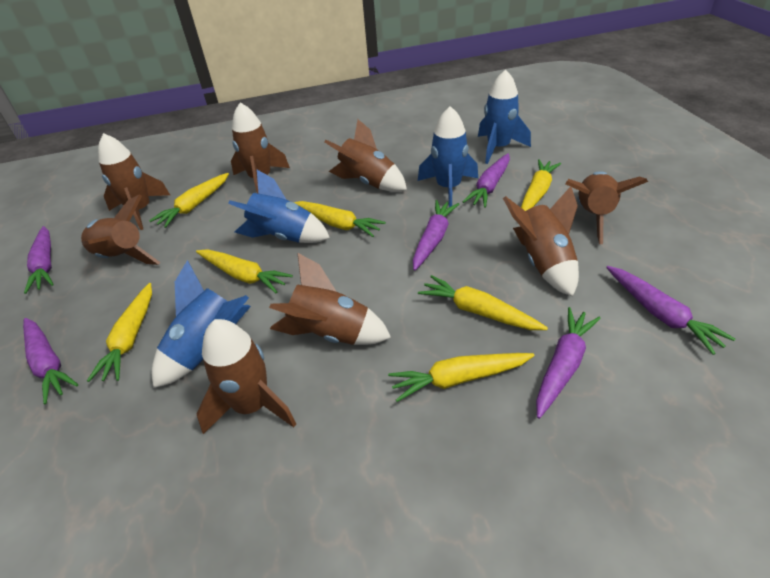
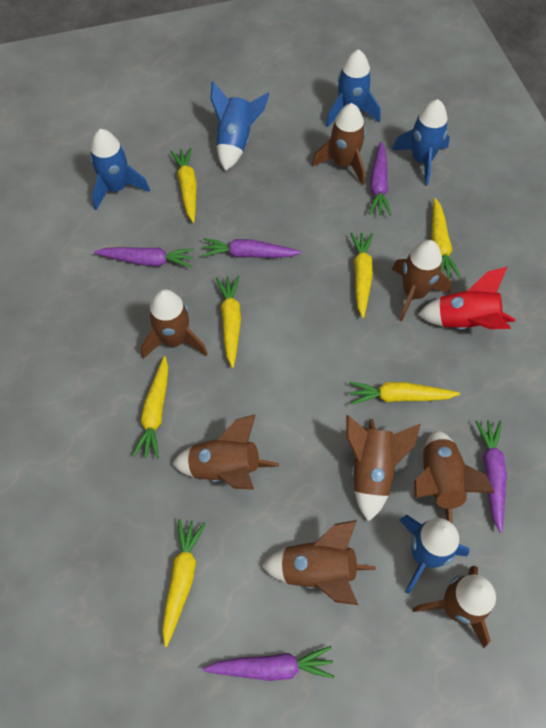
blue rocket: 4 -> 5
purple carrot: 6 -> 5
red rocket: 0 -> 1

